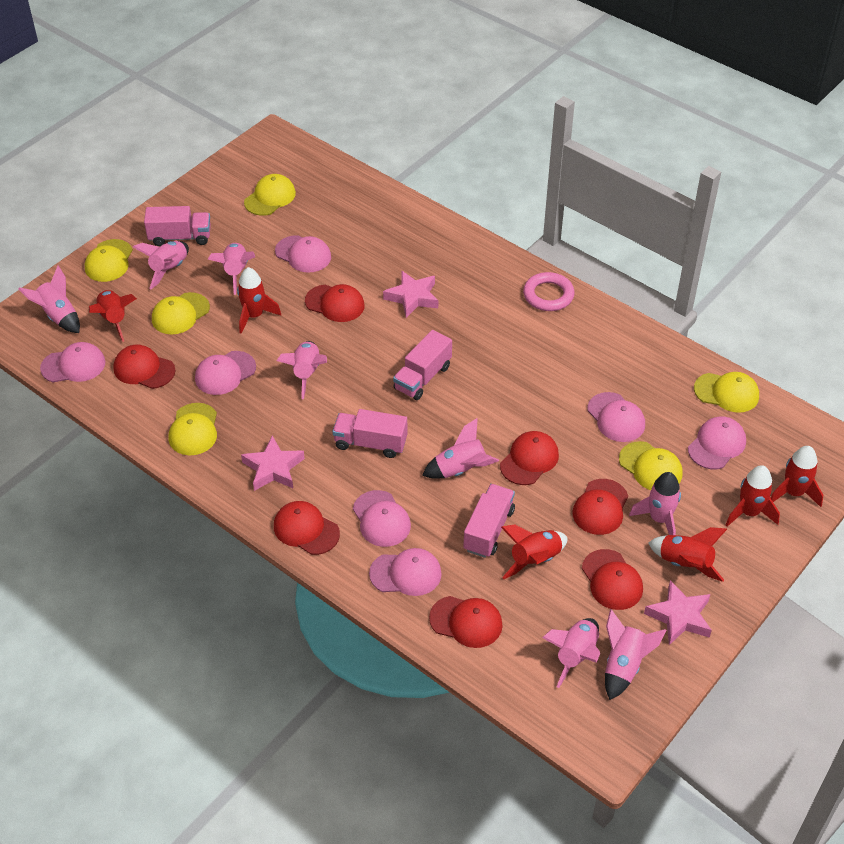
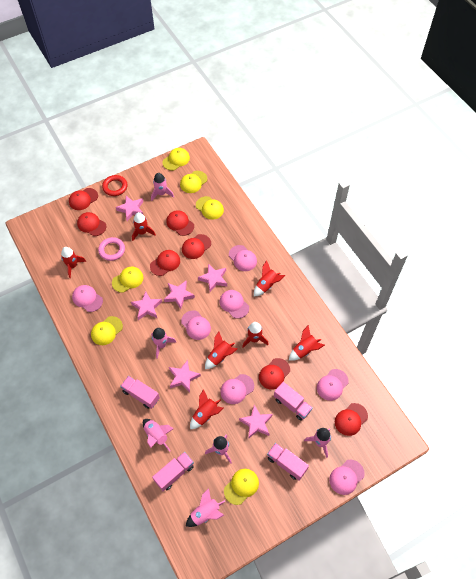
pink rocket: 8 -> 6
pink star: 3 -> 6
red ring: 0 -> 1
red rocket: 6 -> 7

